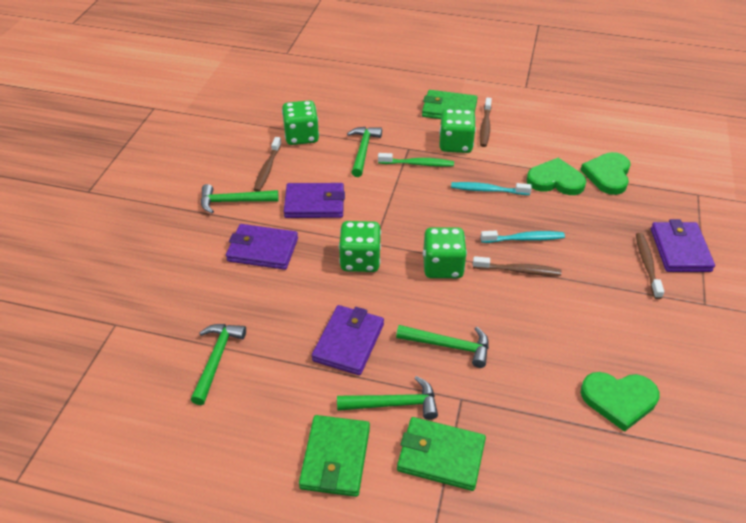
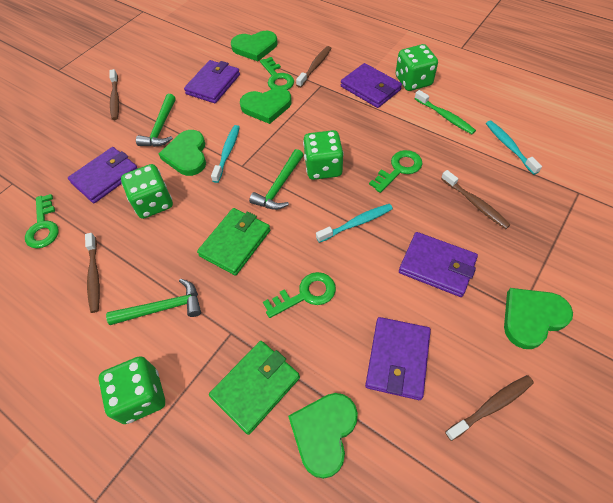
brown toothbrush: 4 -> 5
green hammer: 5 -> 3
green heart: 3 -> 5
green key: 0 -> 4
green wallet: 3 -> 2
purple wallet: 4 -> 5
turquoise toothbrush: 2 -> 3

